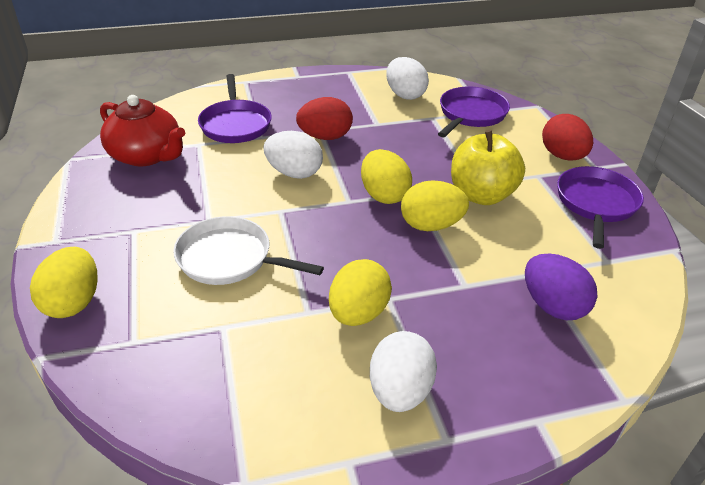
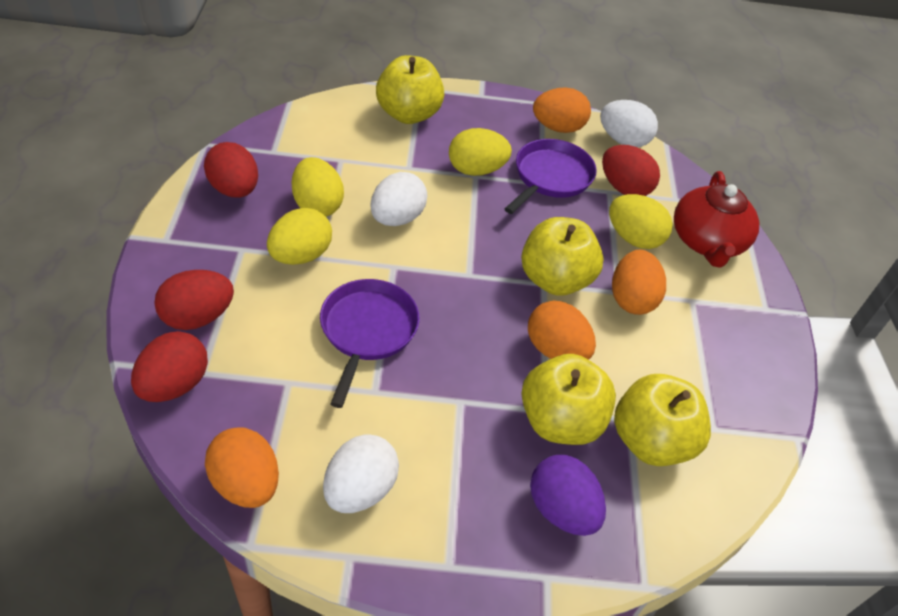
orange egg: 0 -> 4
purple pan: 3 -> 2
red egg: 2 -> 4
white pan: 1 -> 0
yellow apple: 1 -> 4

